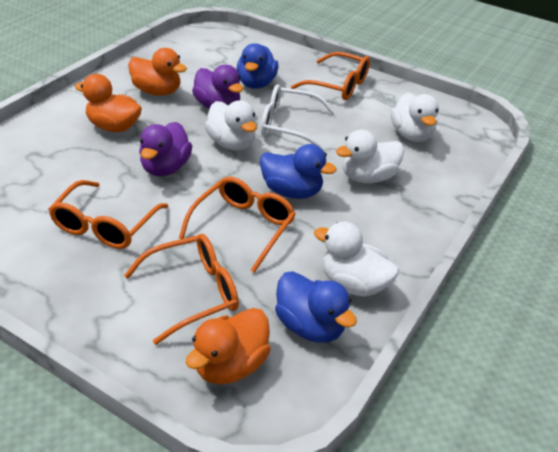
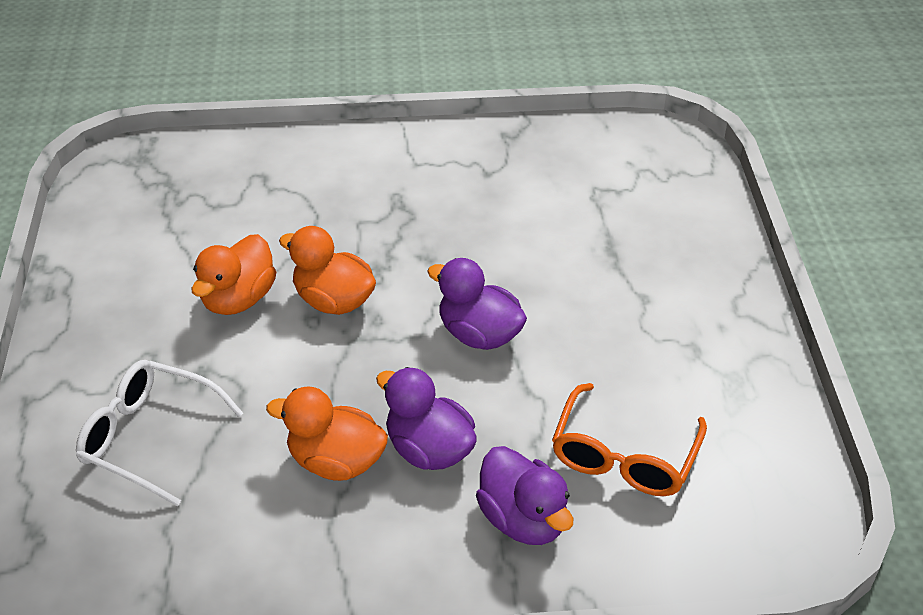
blue duck: 3 -> 0
orange glasses: 4 -> 1
purple duck: 2 -> 3
white duck: 4 -> 0

